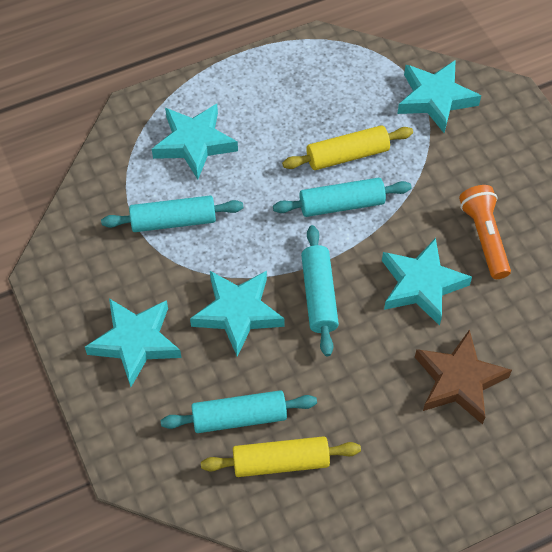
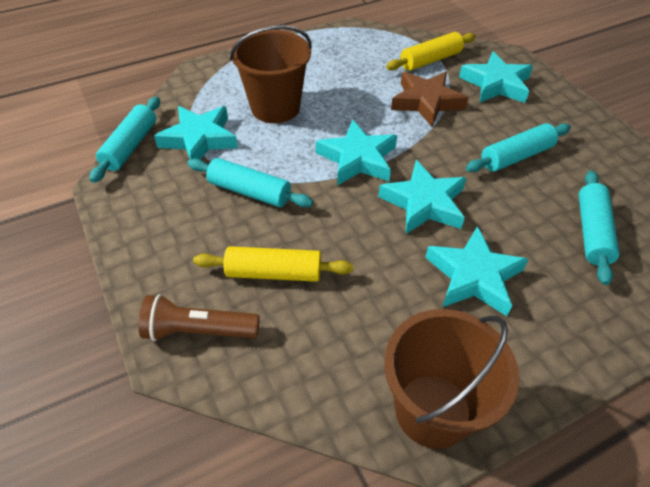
brown bucket: 0 -> 2
brown flashlight: 0 -> 1
orange flashlight: 1 -> 0

